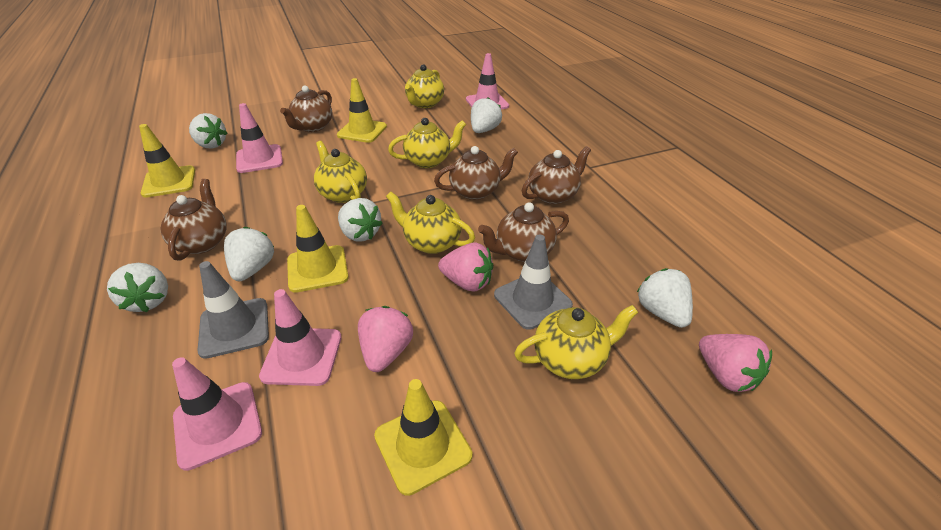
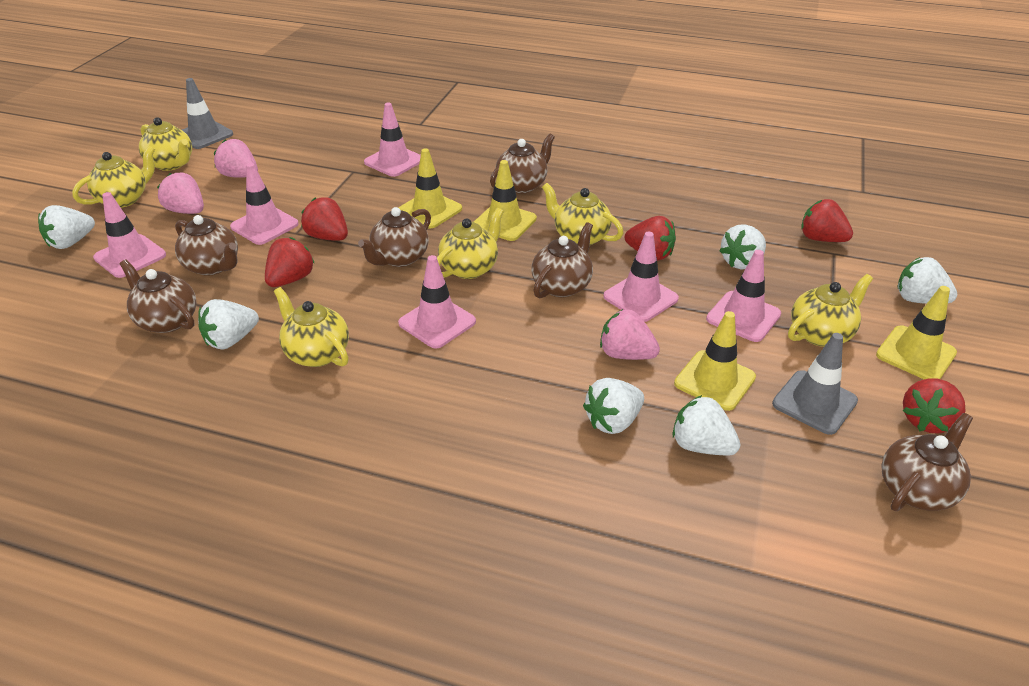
brown teapot: 5 -> 6
pink traffic cone: 4 -> 6
red strawberry: 0 -> 5
yellow teapot: 5 -> 6

